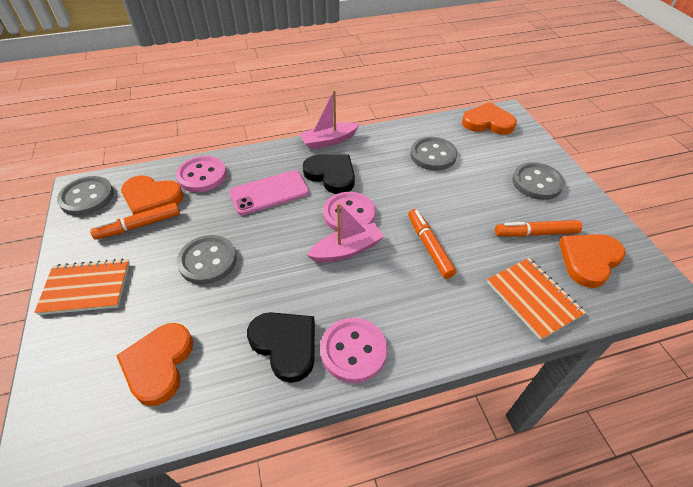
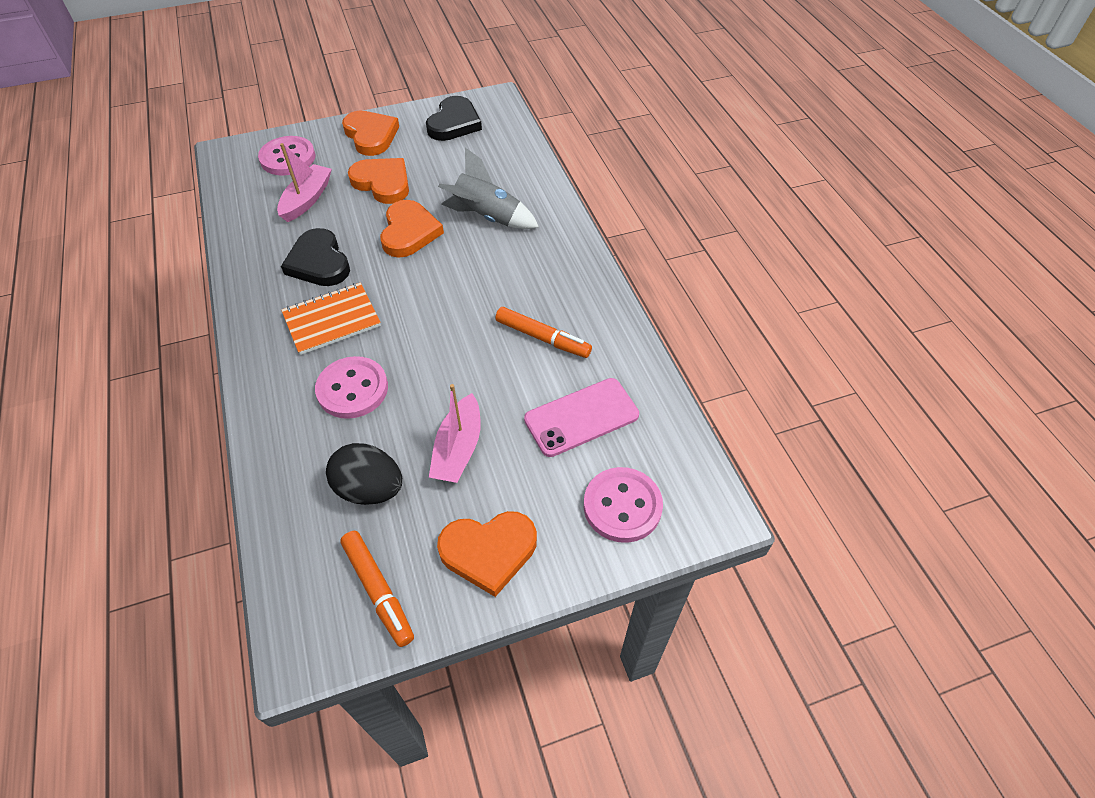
black egg: 0 -> 1
grey button: 4 -> 0
grey rocket: 0 -> 1
orange marker: 3 -> 2
orange notebook: 2 -> 1

